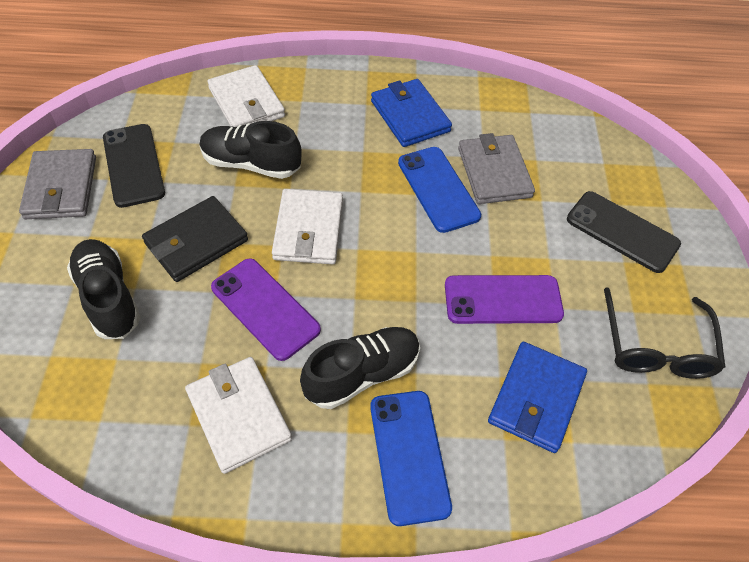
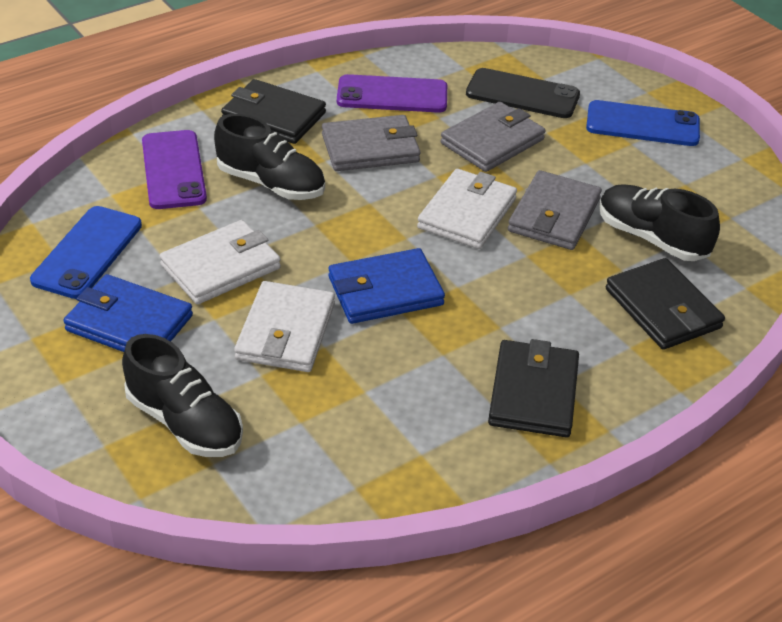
black glasses: 1 -> 0
black phone: 2 -> 1
black wallet: 1 -> 3
grey wallet: 2 -> 3

